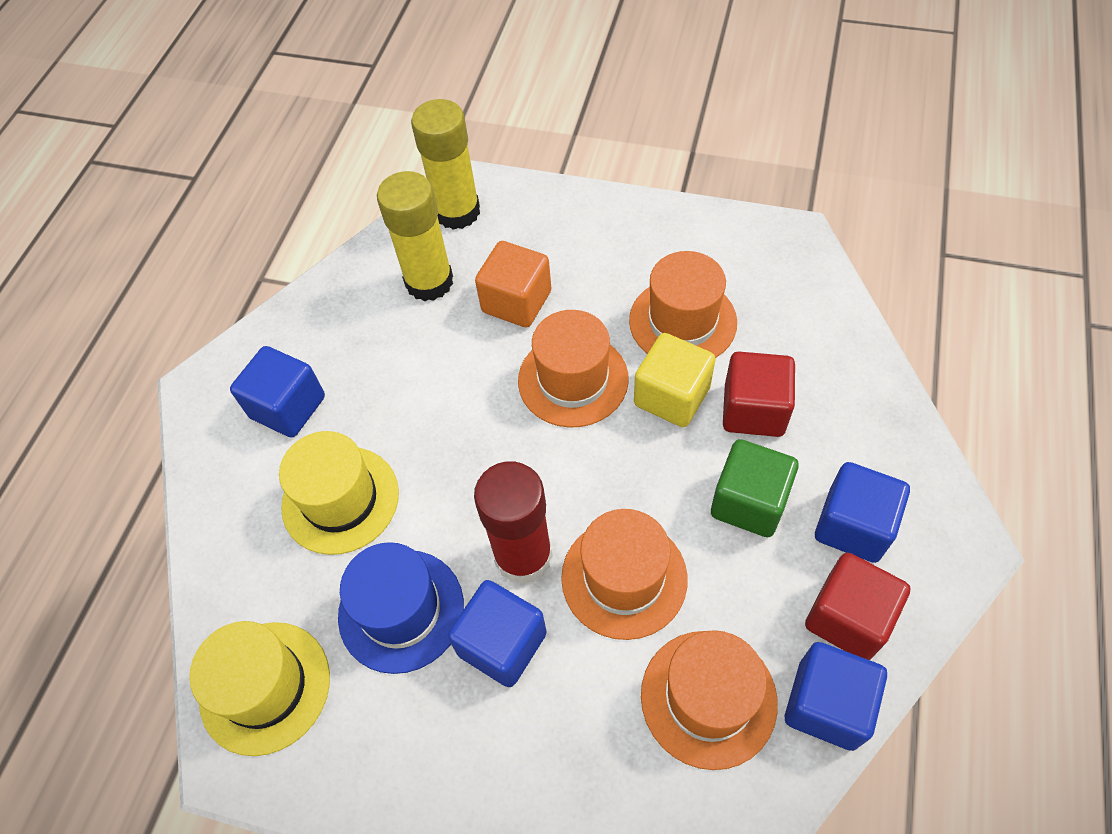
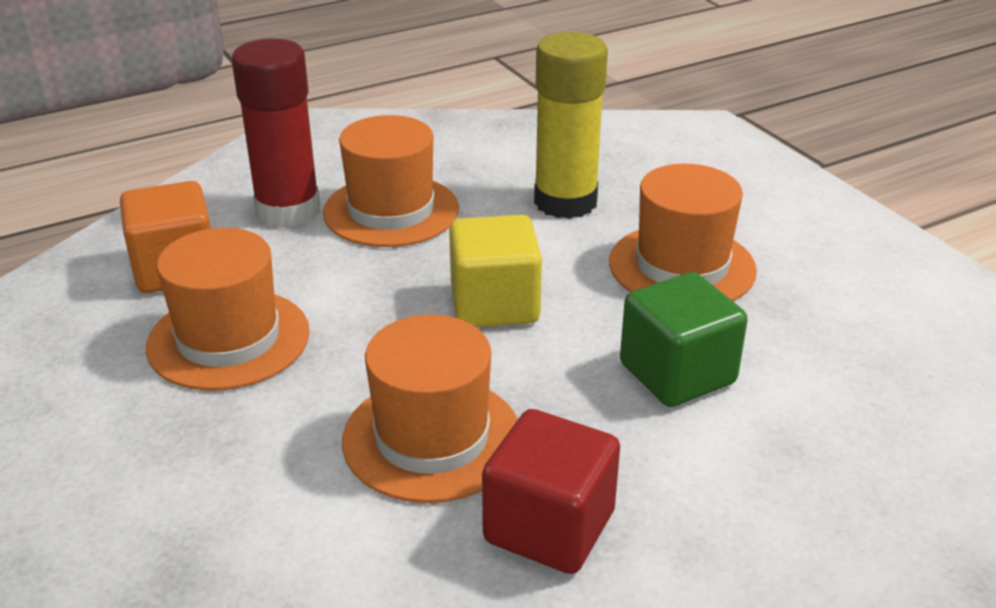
blue cube: 4 -> 0
blue hat: 1 -> 0
red cube: 2 -> 1
yellow glue stick: 2 -> 1
yellow hat: 2 -> 0

